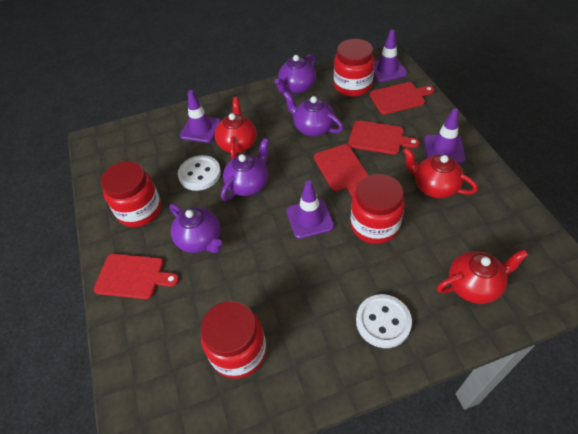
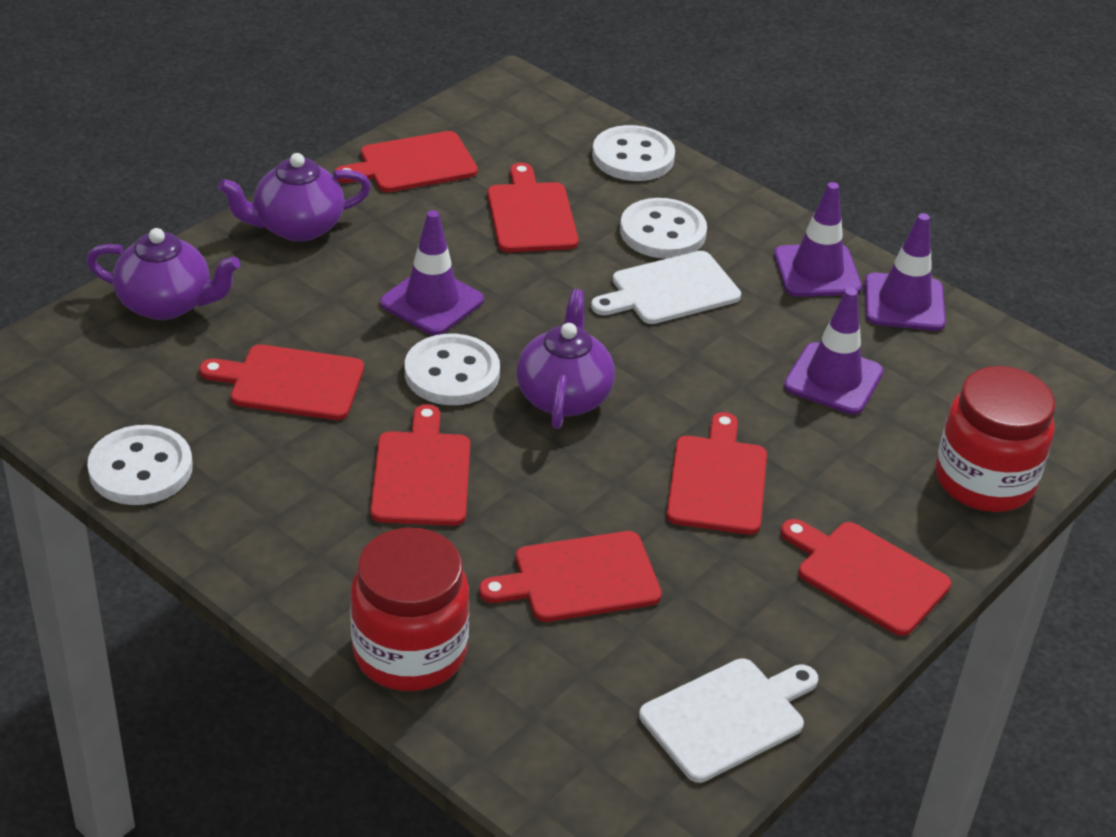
purple teapot: 4 -> 3
red cutting board: 4 -> 7
red jar: 4 -> 2
red teapot: 3 -> 0
white button: 2 -> 4
white cutting board: 0 -> 2

